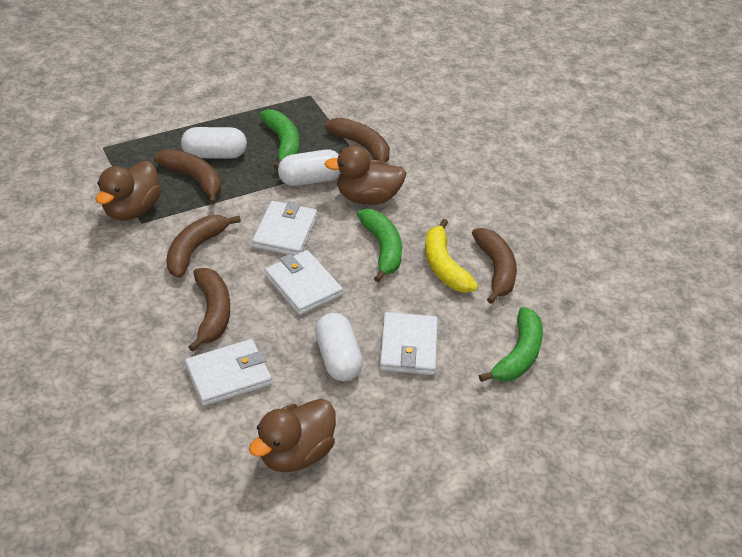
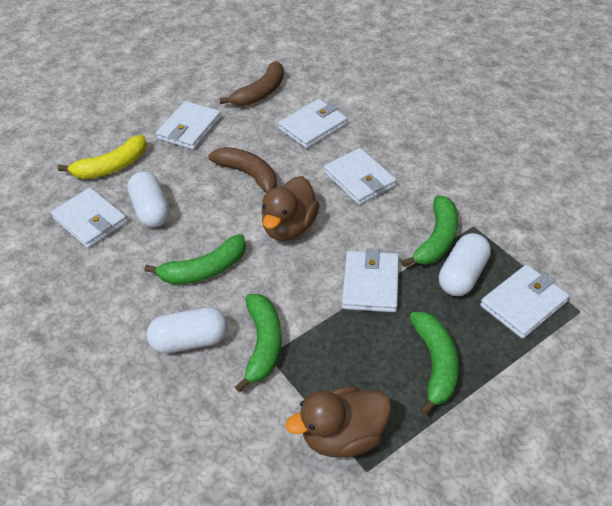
brown banana: 5 -> 2
brown duck: 3 -> 2
green banana: 3 -> 4
white wallet: 4 -> 6

